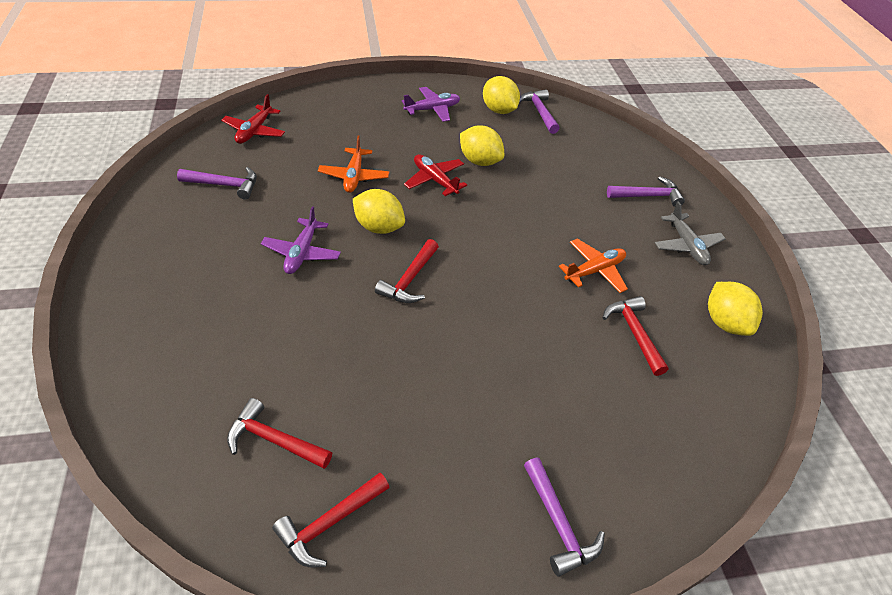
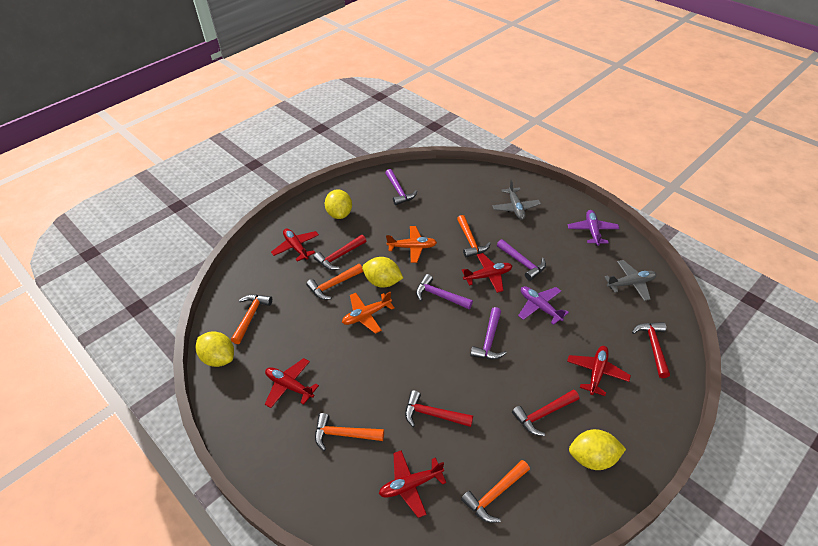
grey plane: 1 -> 2
orange hammer: 0 -> 5
red plane: 2 -> 5

